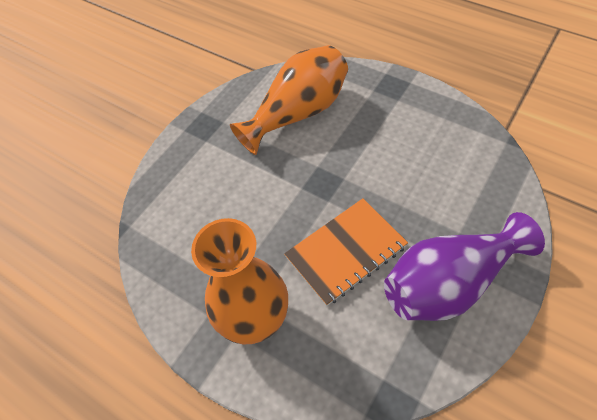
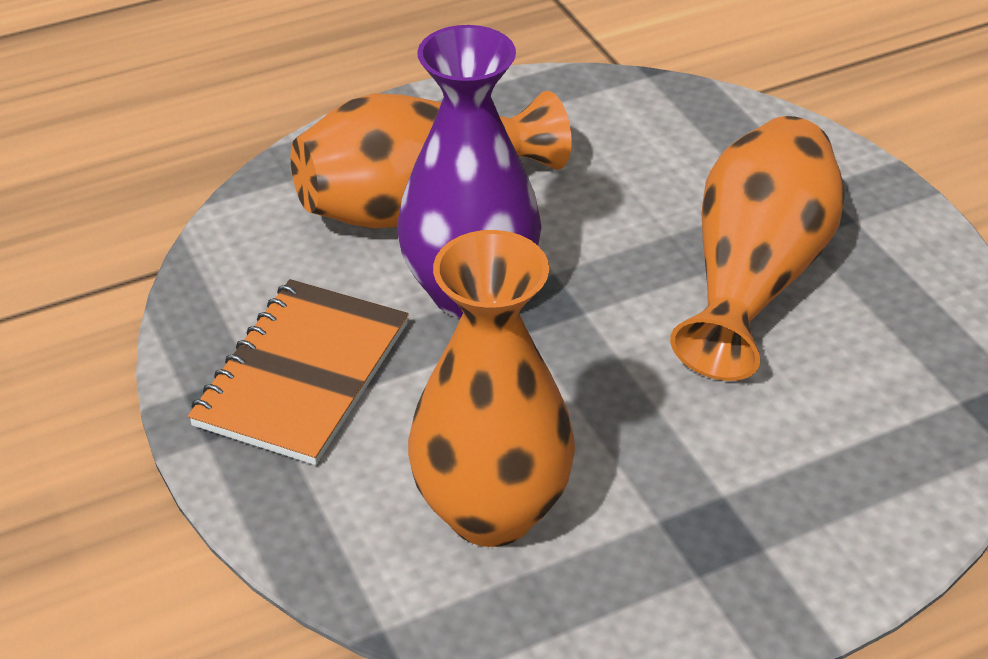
orange vase: 2 -> 3

